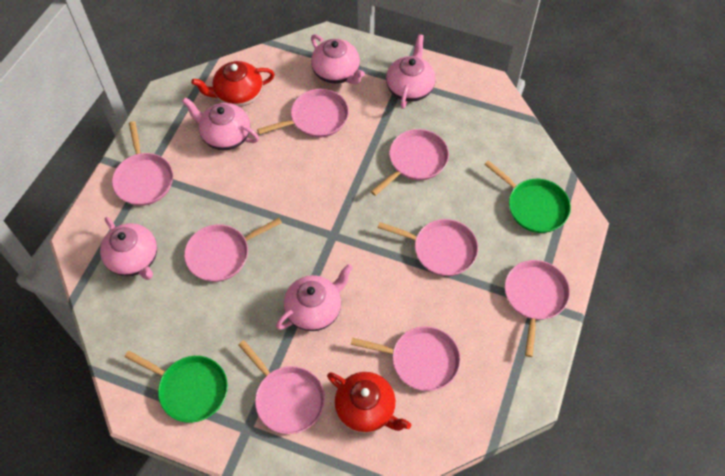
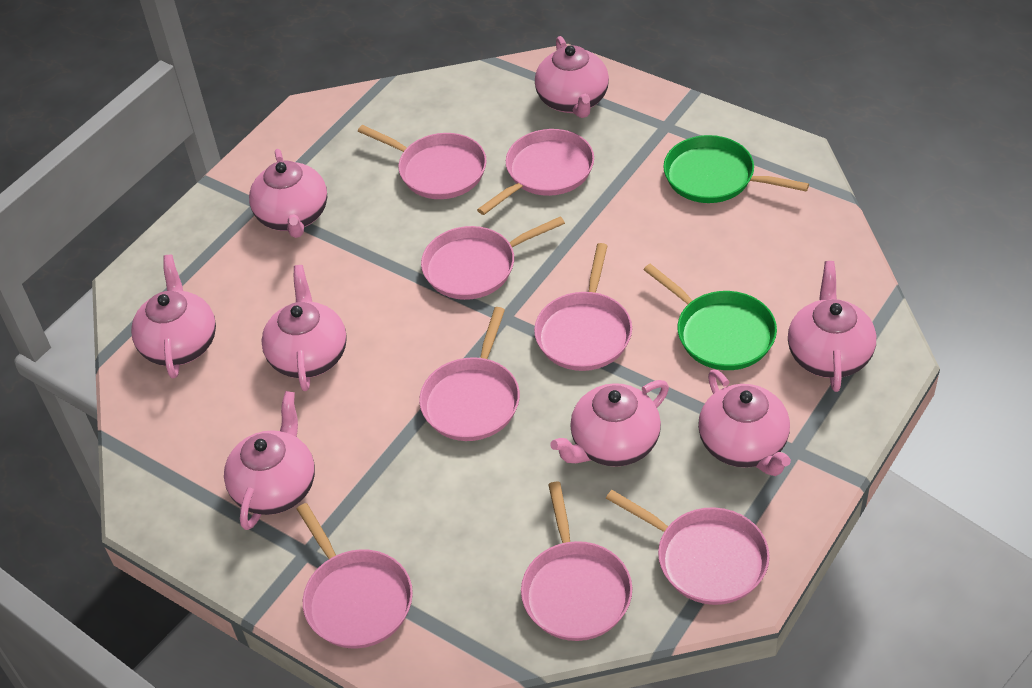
pink teapot: 5 -> 8
red teapot: 2 -> 0

